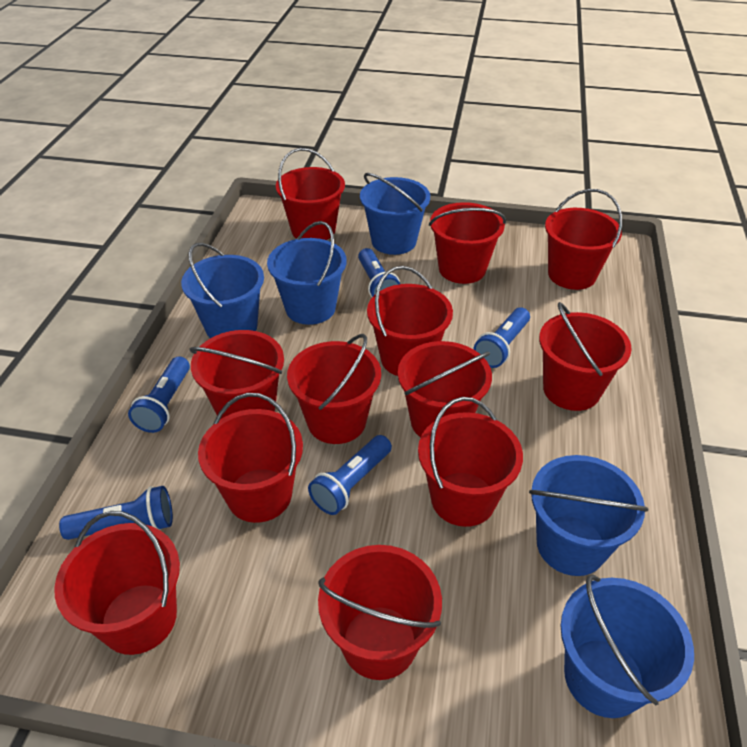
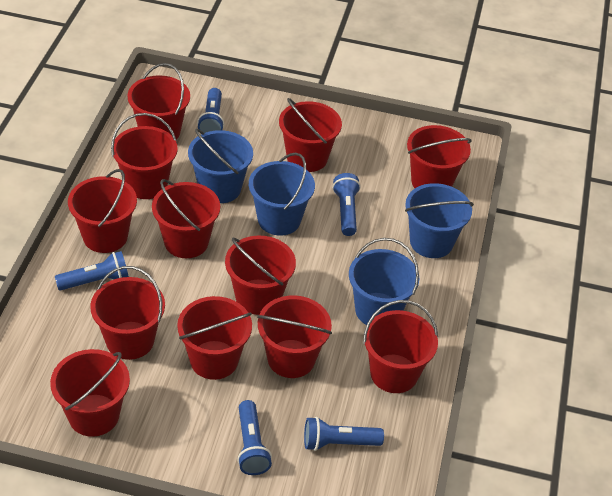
blue bucket: 5 -> 4

